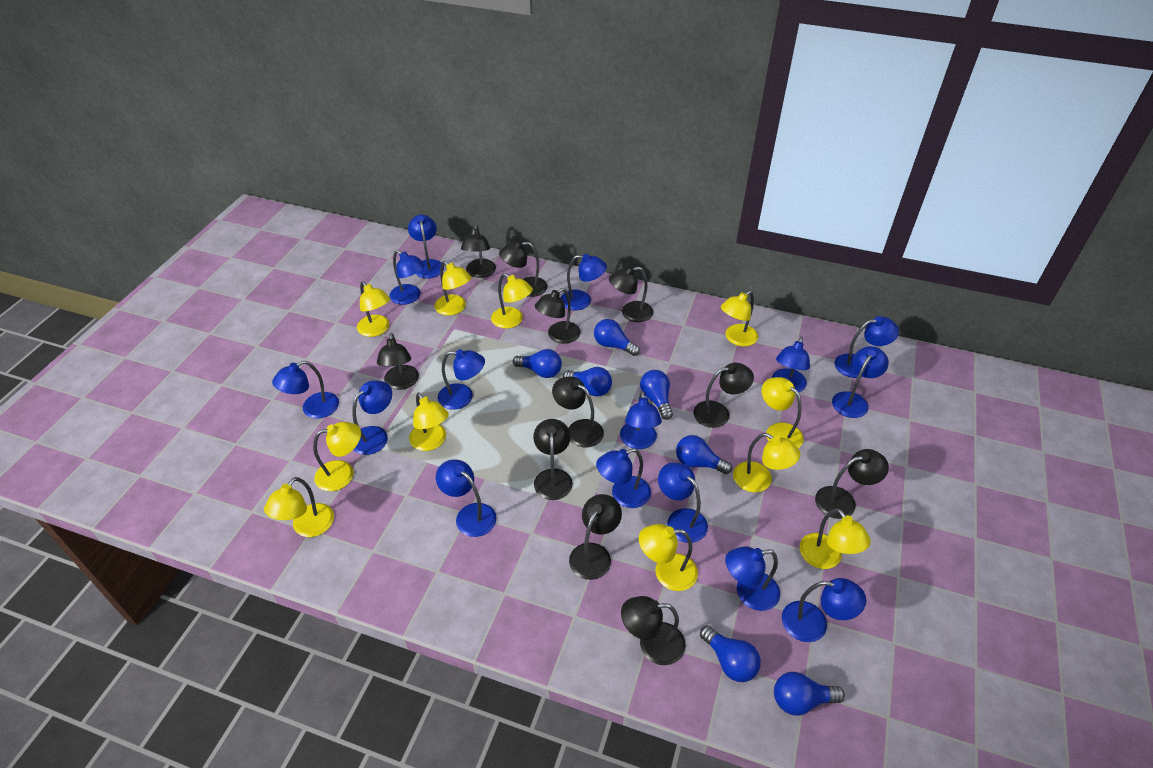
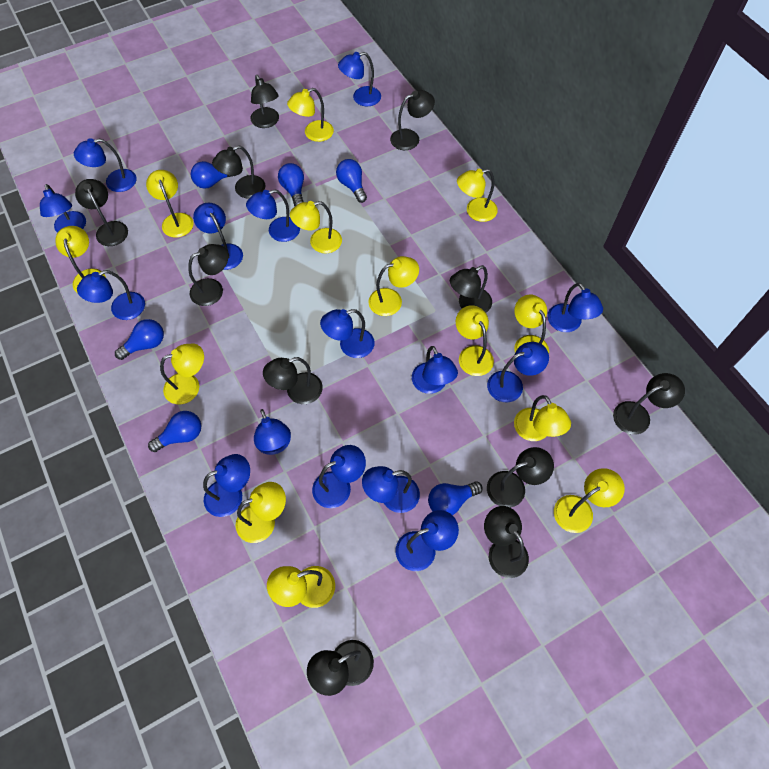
blue light bulb: 7 -> 6
yellow lamp: 11 -> 13

